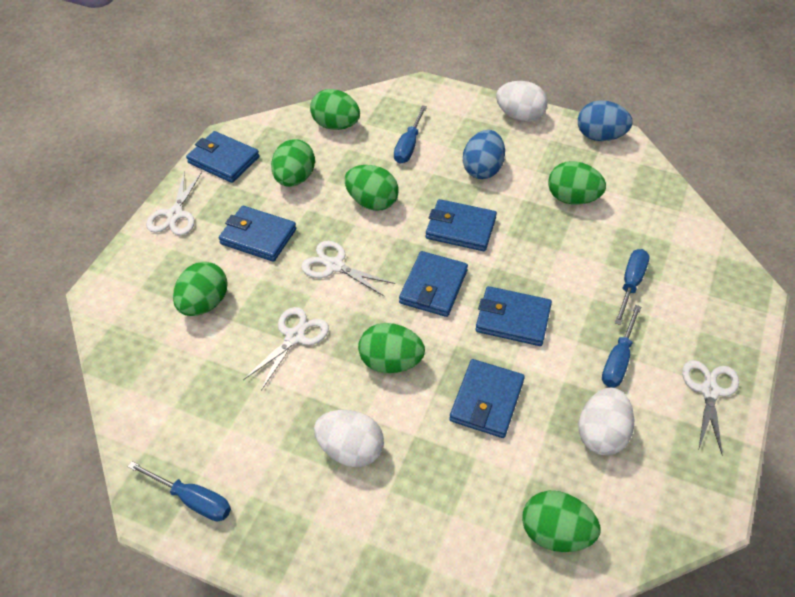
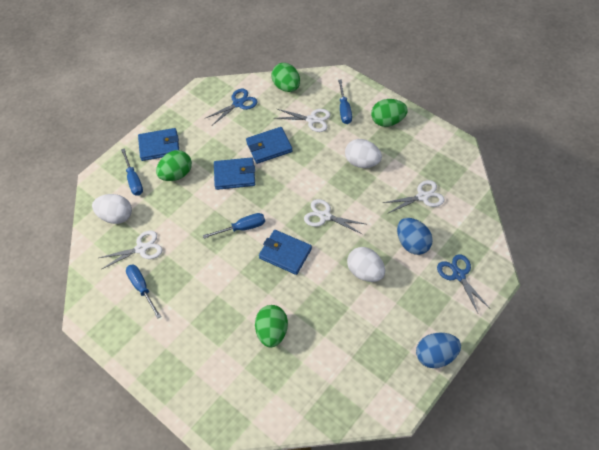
blue scissors: 0 -> 2
blue wallet: 6 -> 4
green egg: 7 -> 4

